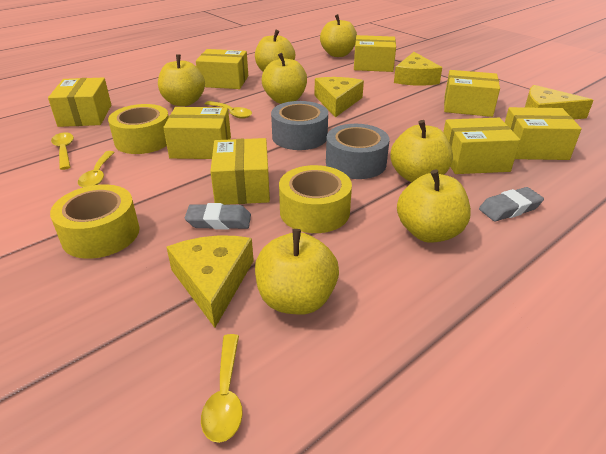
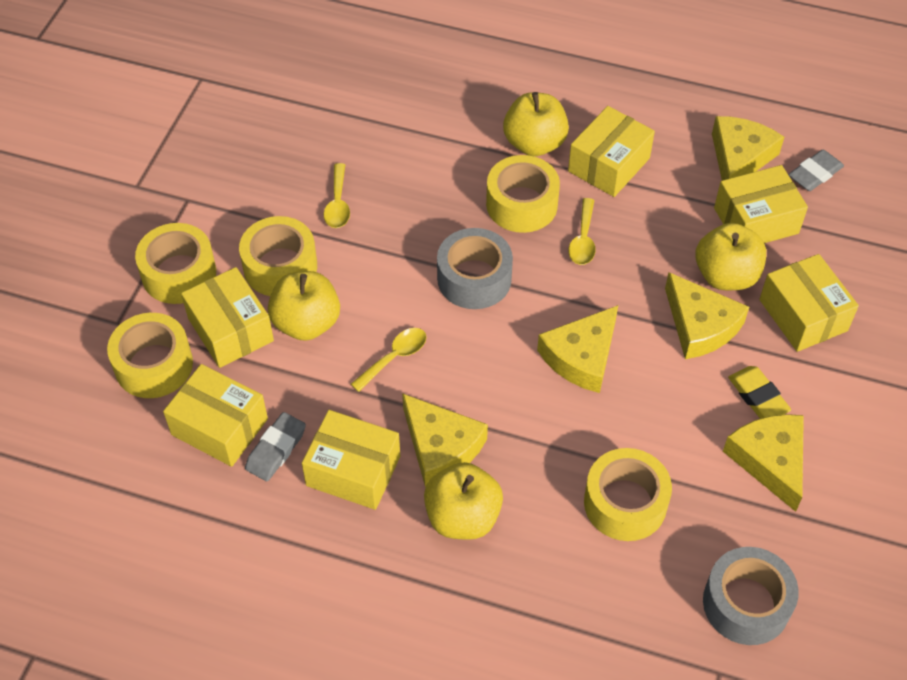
yellow apple: 7 -> 4
yellow box: 8 -> 6
yellow cheese: 4 -> 5
yellow eraser: 0 -> 1
yellow spoon: 4 -> 3
yellow tape: 3 -> 5

